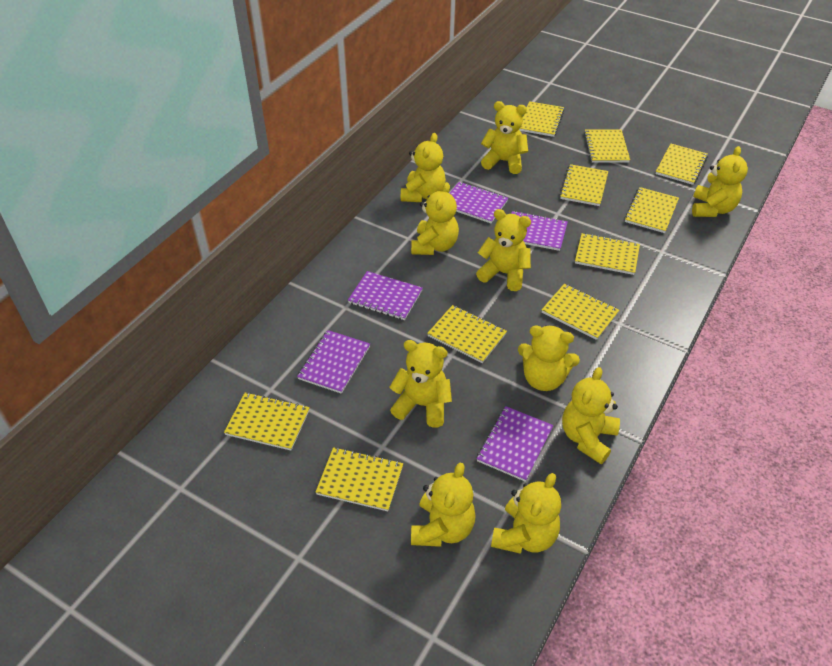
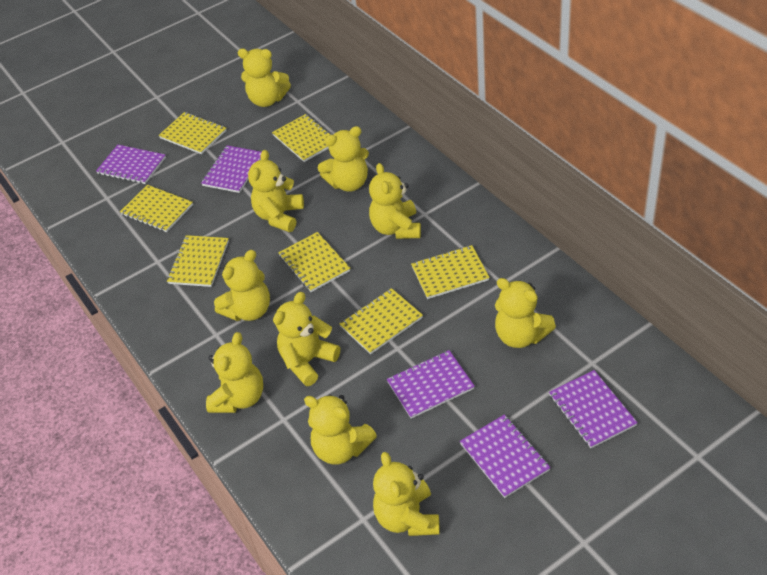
yellow notebook: 10 -> 7

